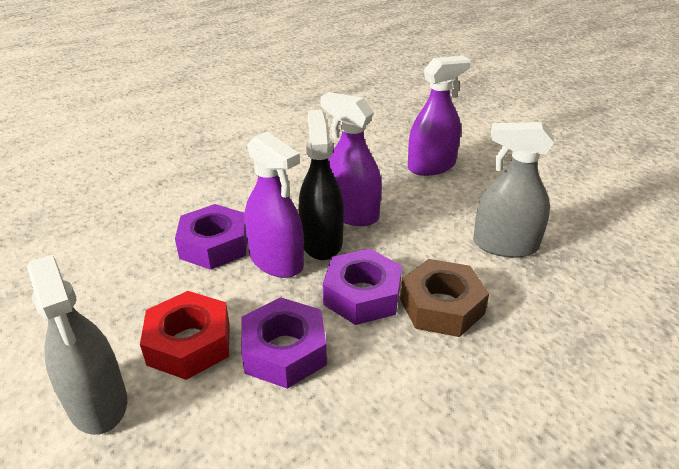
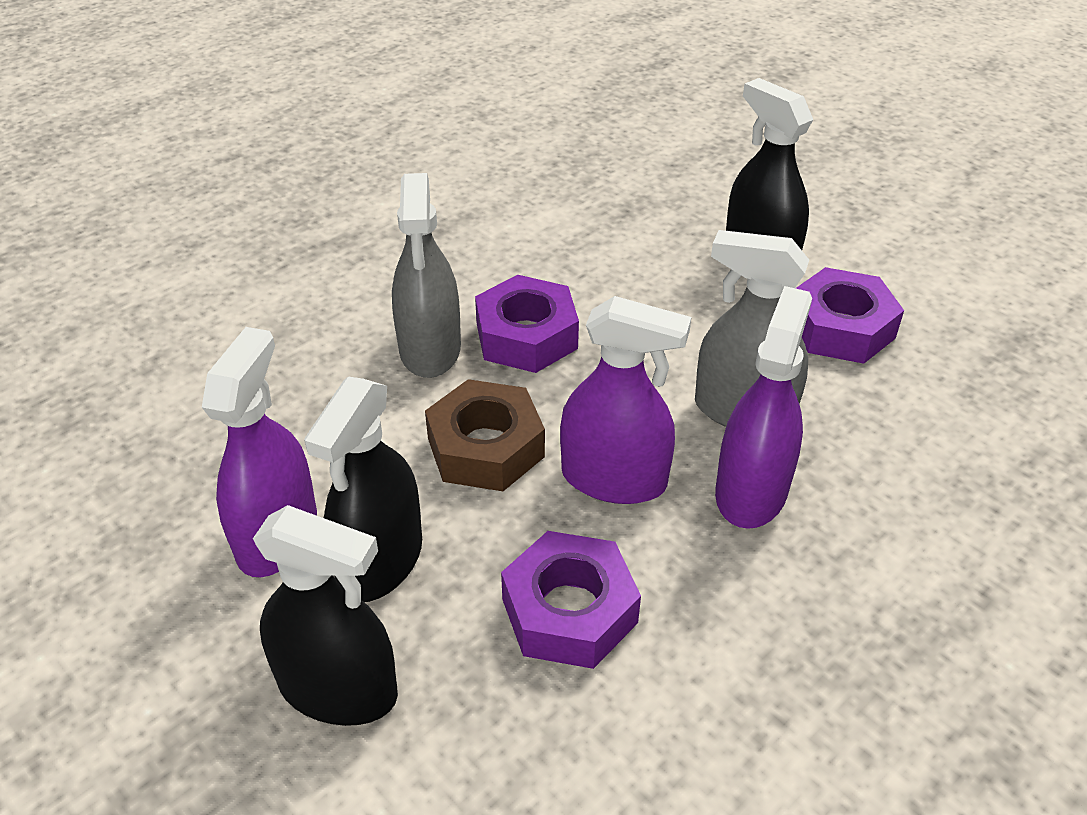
black spray bottle: 1 -> 3
red nut: 1 -> 0

